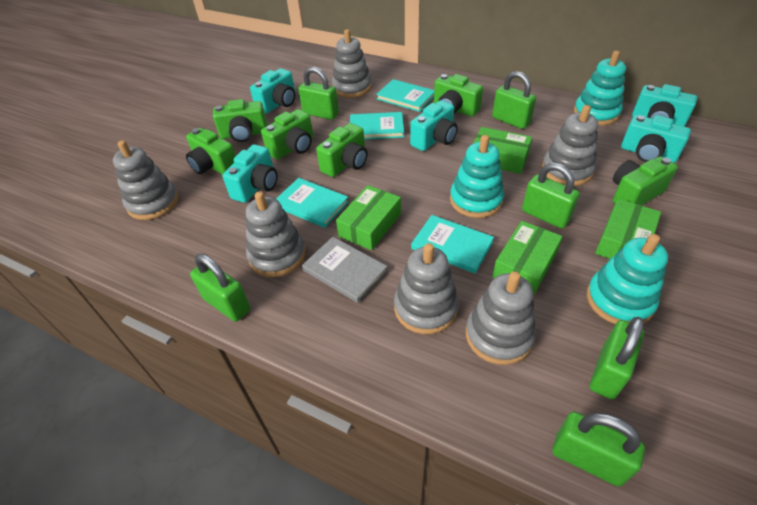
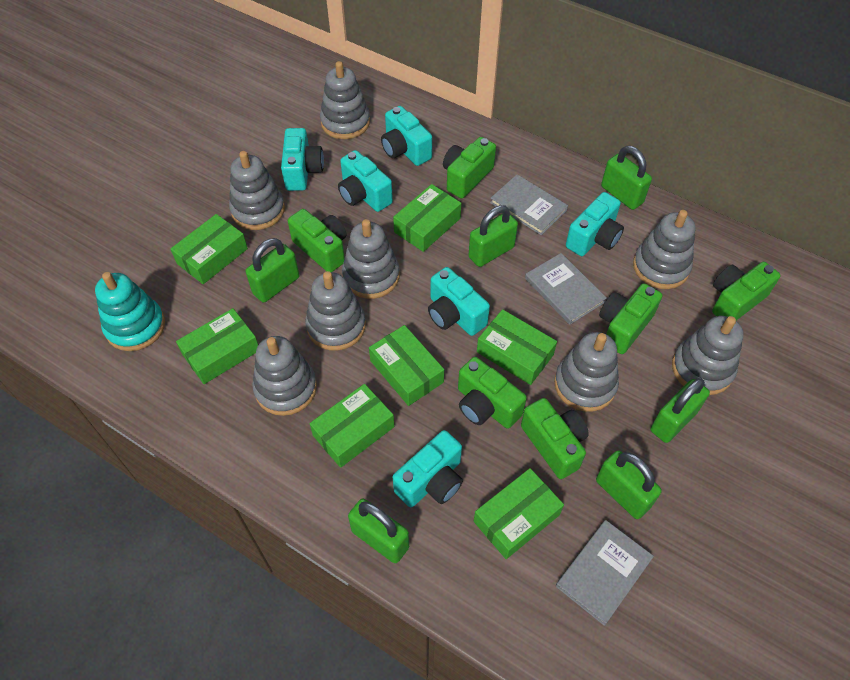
green box: 4 -> 7
grey book: 1 -> 3
grey stacking toy: 6 -> 8
turquoise book: 4 -> 0
turquoise camera: 5 -> 6
turquoise stacking toy: 3 -> 1

